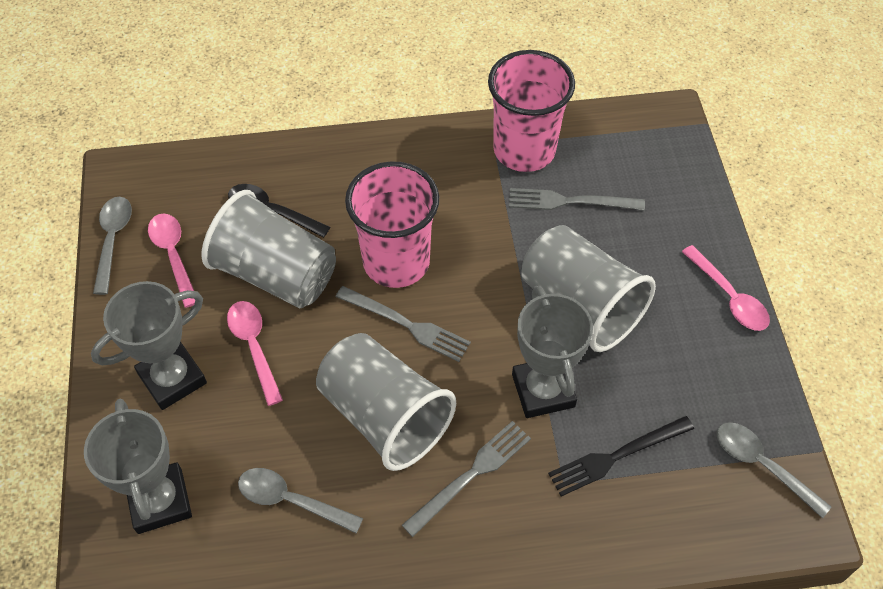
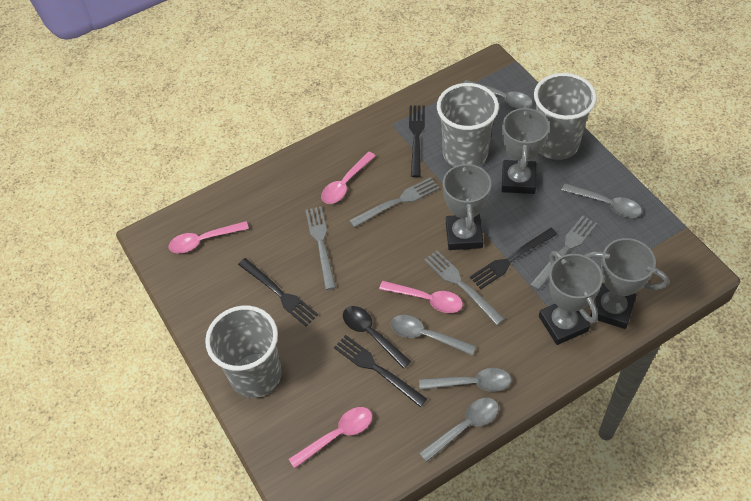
black fork: 1 -> 4
grey fork: 3 -> 4
grey spoon: 3 -> 5
grey trophy: 3 -> 4
pink cup: 2 -> 0
pink spoon: 3 -> 4

